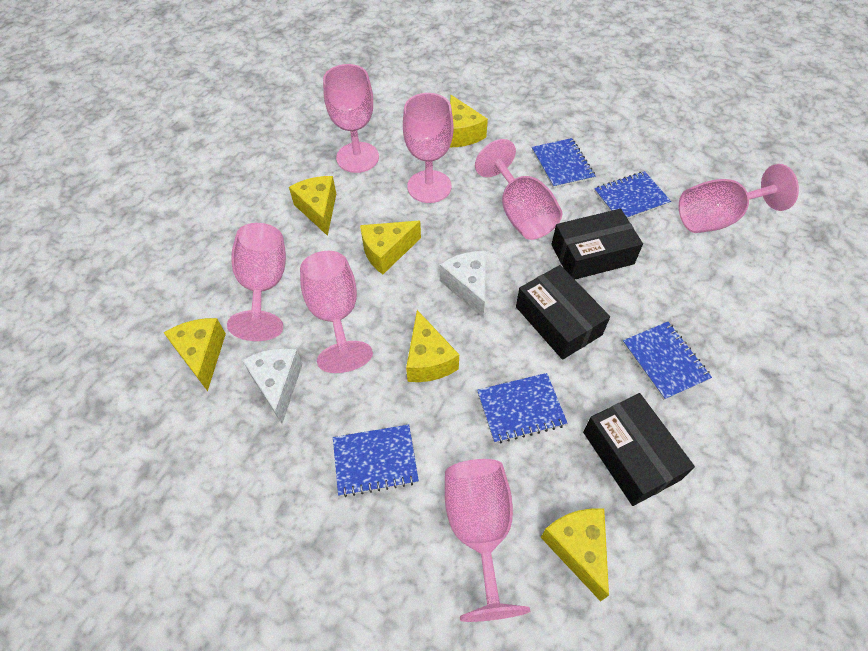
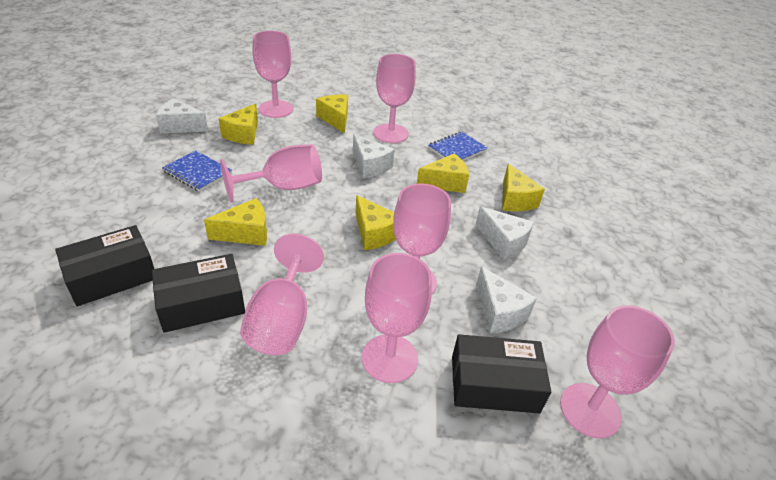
blue notebook: 5 -> 2
white cheese: 2 -> 4

